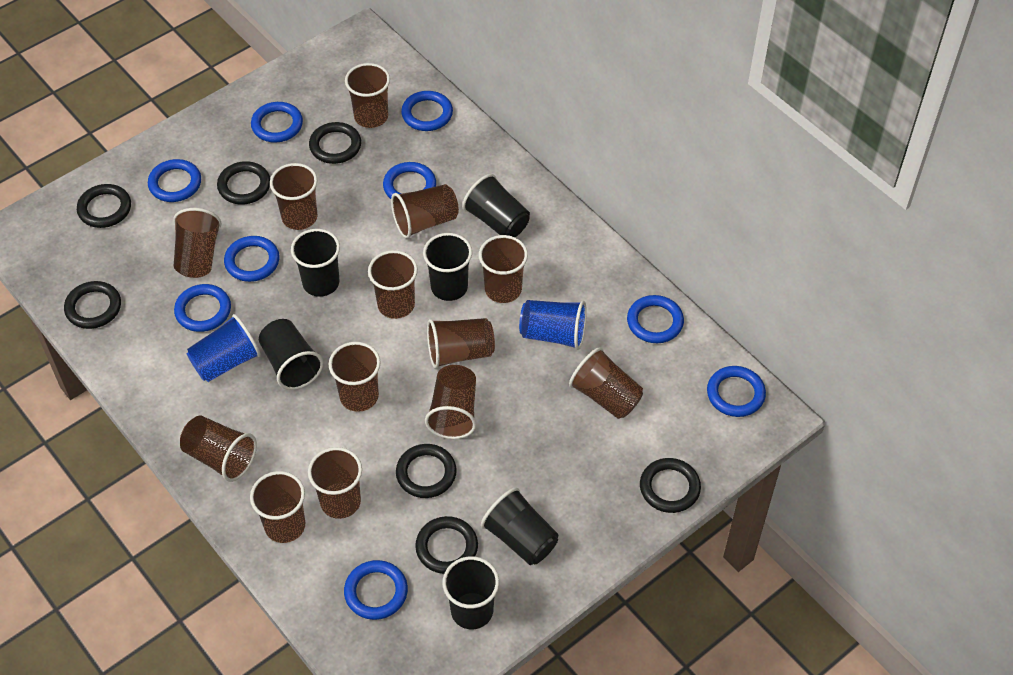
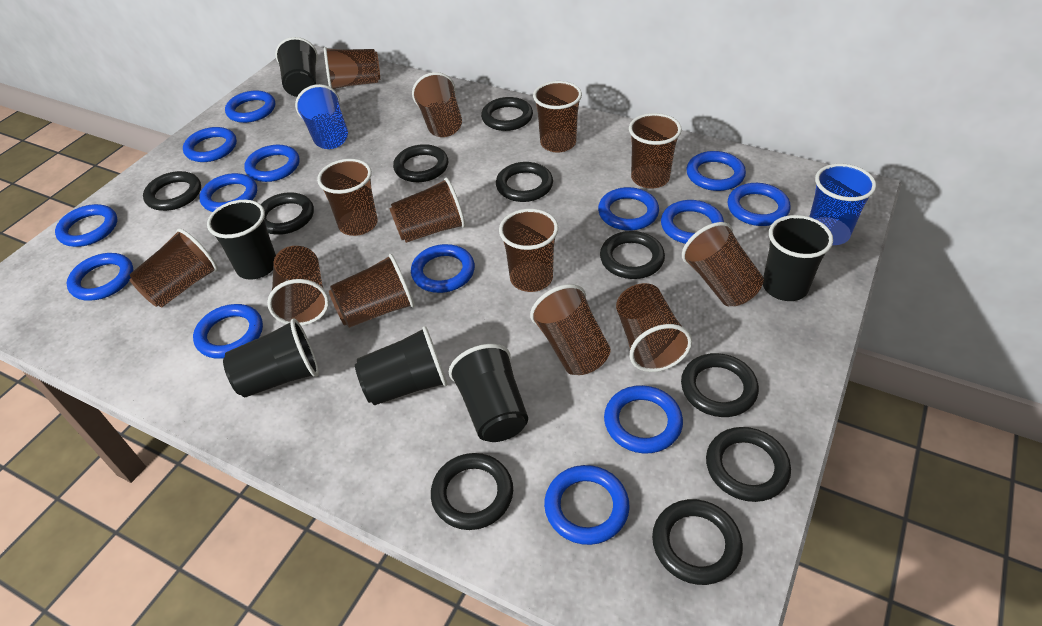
black ring: 7 -> 10
blue ring: 9 -> 14

